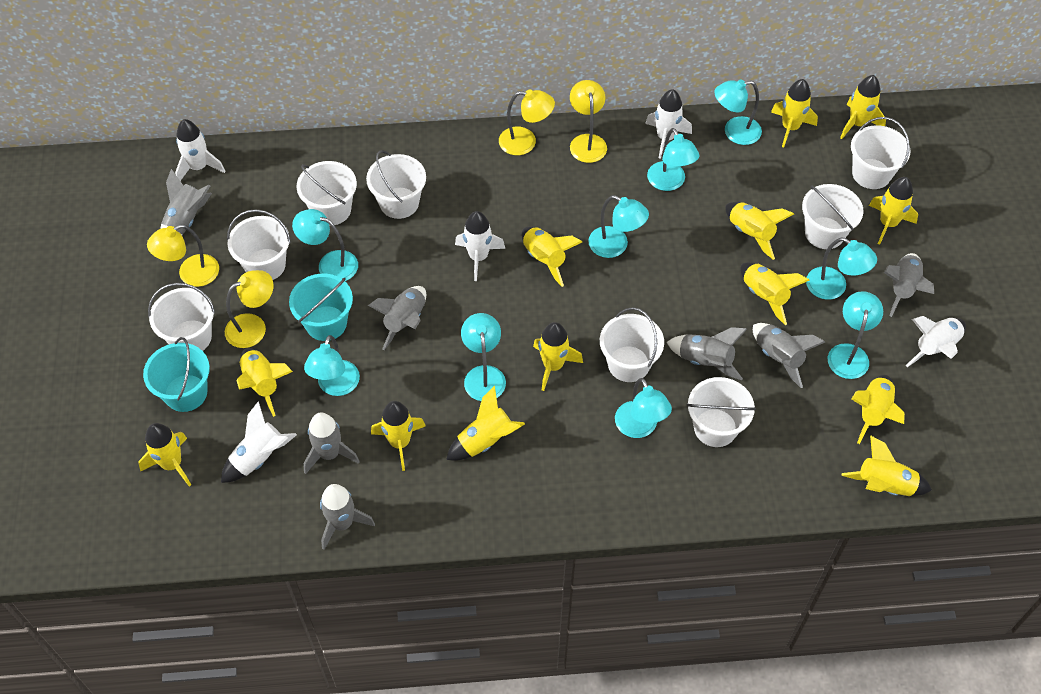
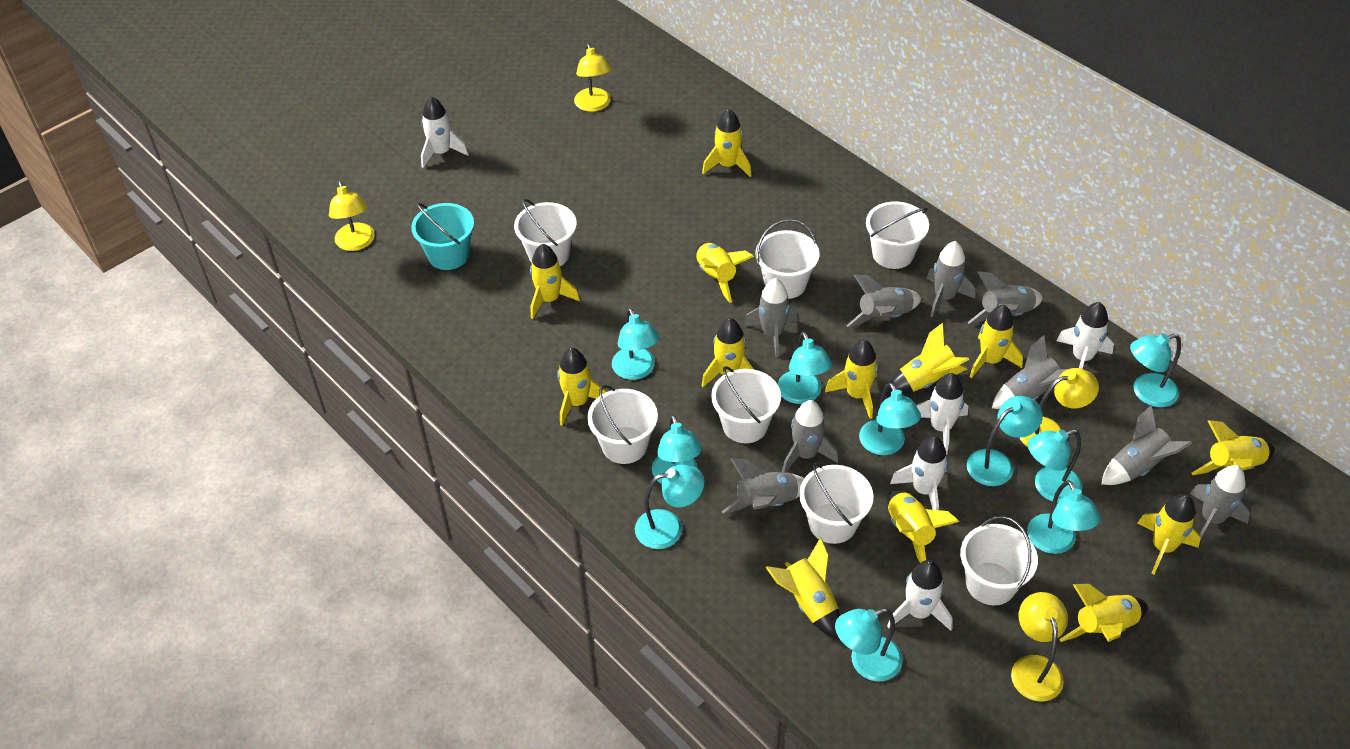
grey rocket: 7 -> 9
turquoise bucket: 2 -> 1
turquoise lamp: 9 -> 10
white bucket: 8 -> 7

